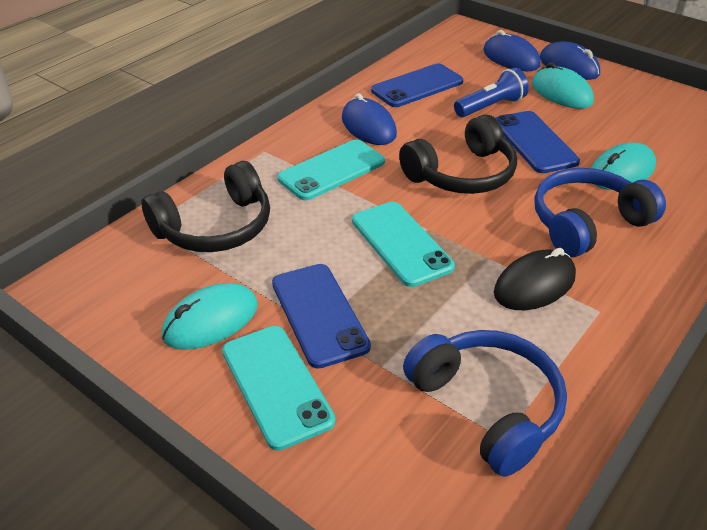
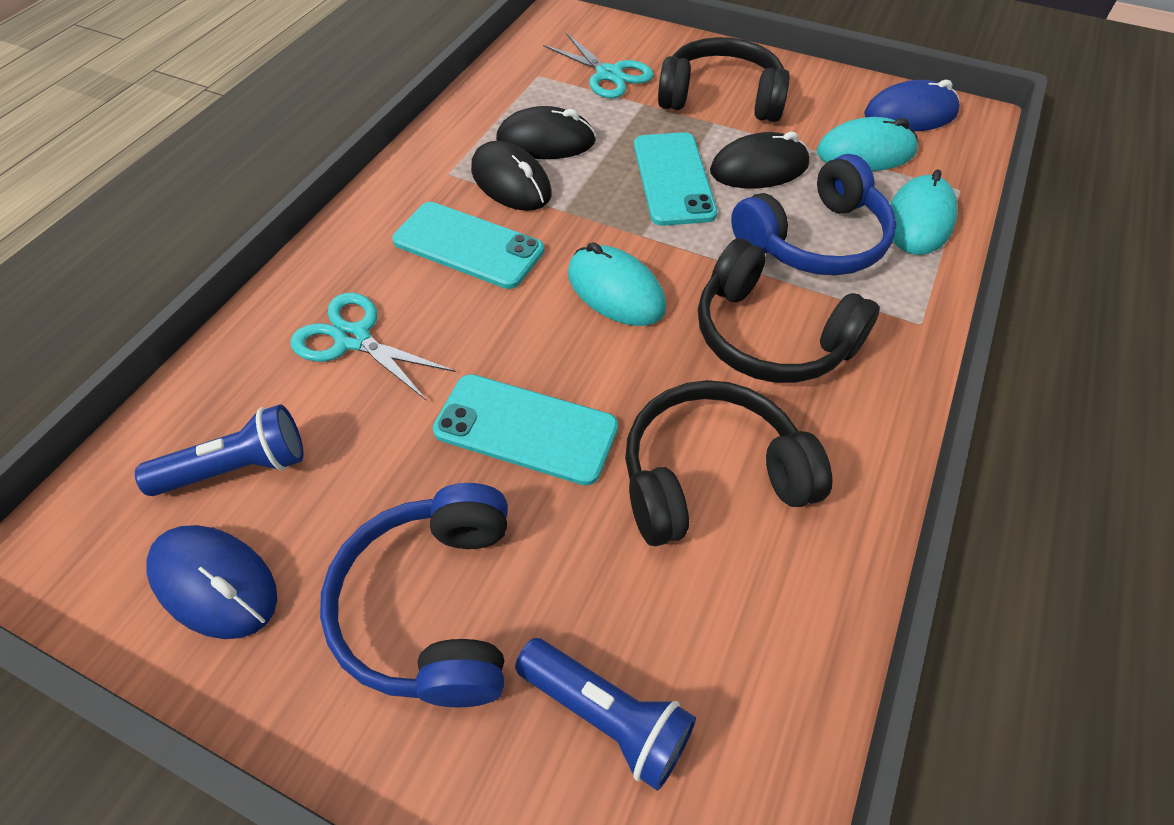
black headphones: 2 -> 3
black mouse: 1 -> 3
blue flashlight: 1 -> 2
blue mouse: 3 -> 2
blue phone: 3 -> 0
turquoise scissors: 0 -> 2

